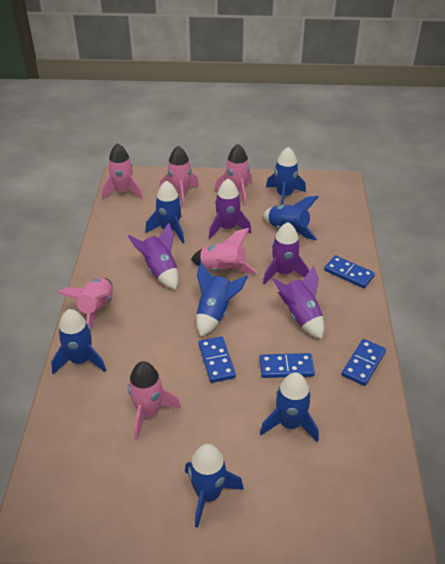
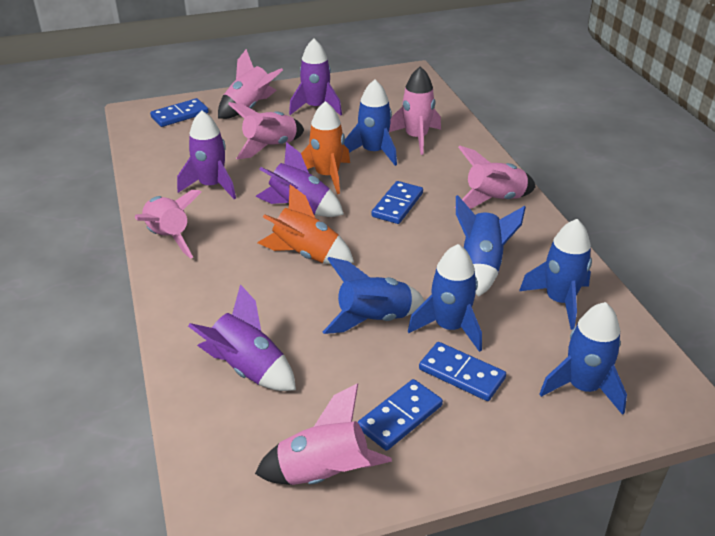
blue rocket: 7 -> 6
orange rocket: 0 -> 2

